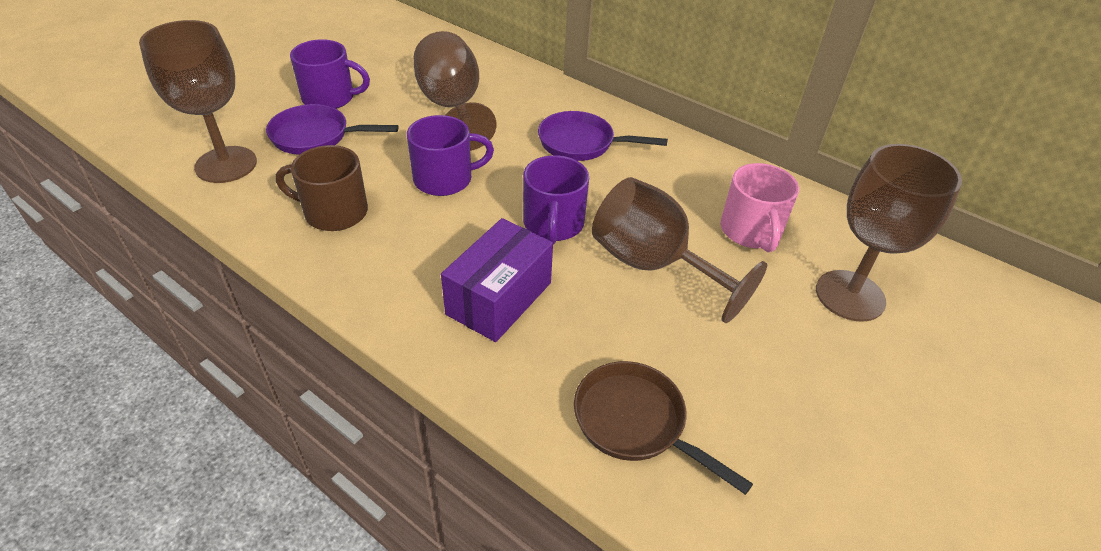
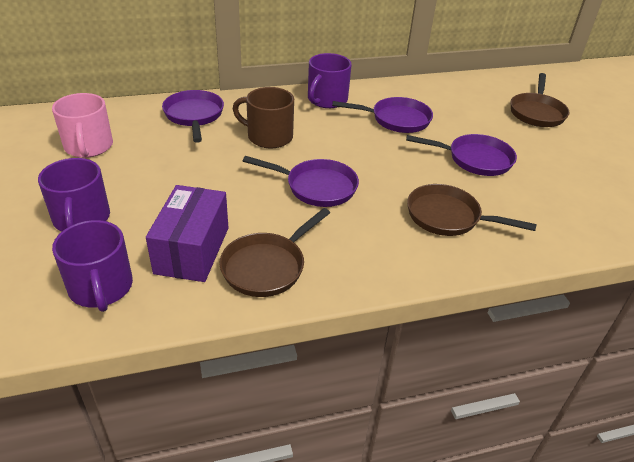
brown goblet: 4 -> 0
brown pan: 1 -> 3
purple pan: 2 -> 4

